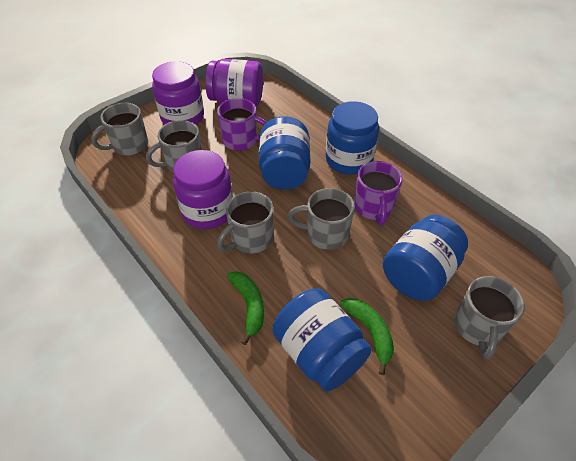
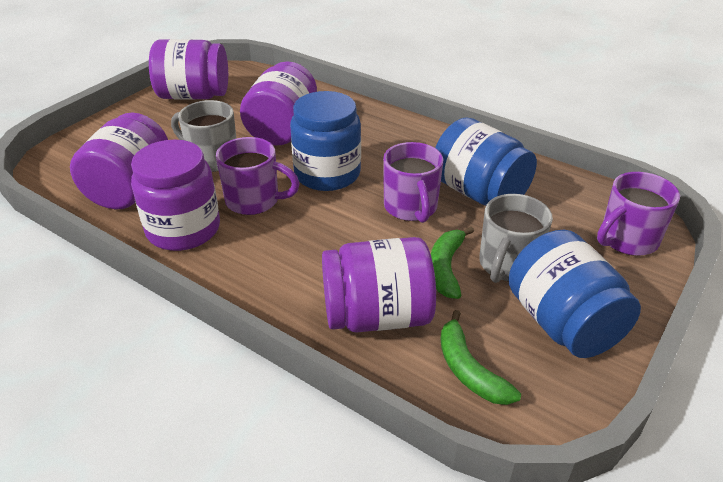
blue jar: 4 -> 3
grey mug: 5 -> 2
purple jar: 3 -> 5
purple mug: 2 -> 3

